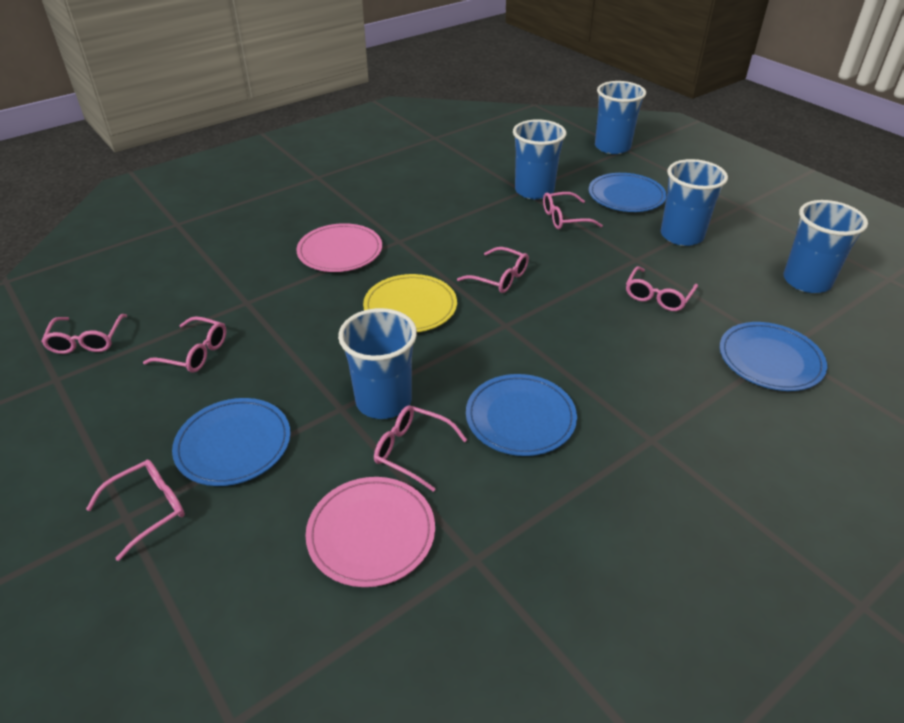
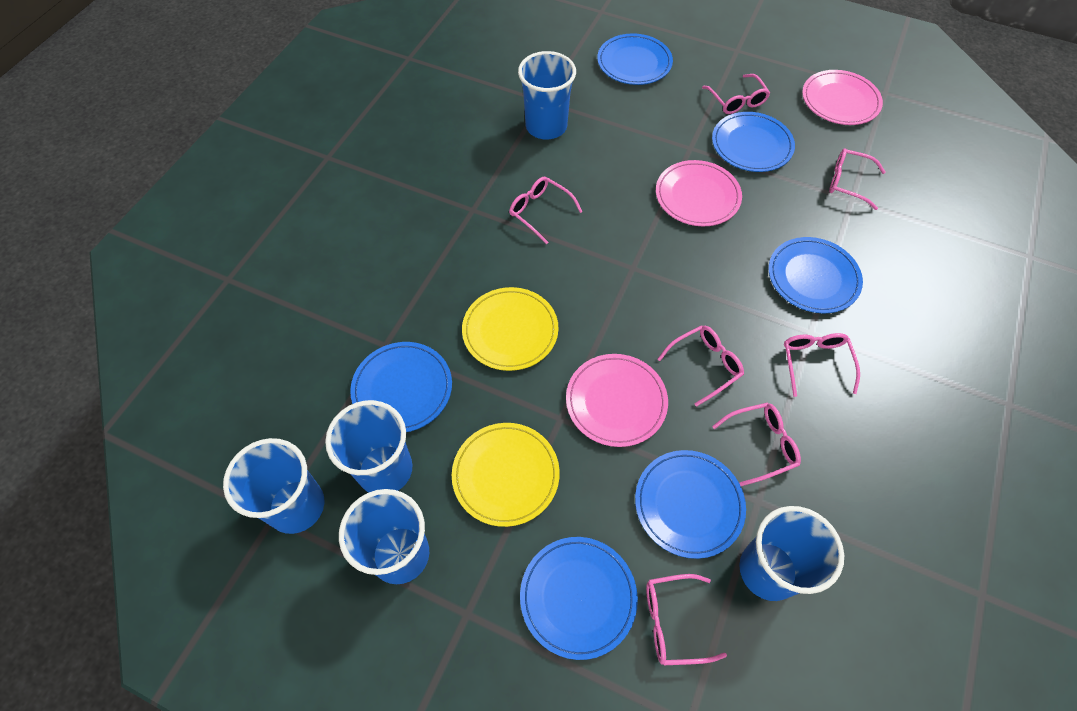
blue plate: 4 -> 6
pink plate: 2 -> 3
yellow plate: 1 -> 2

